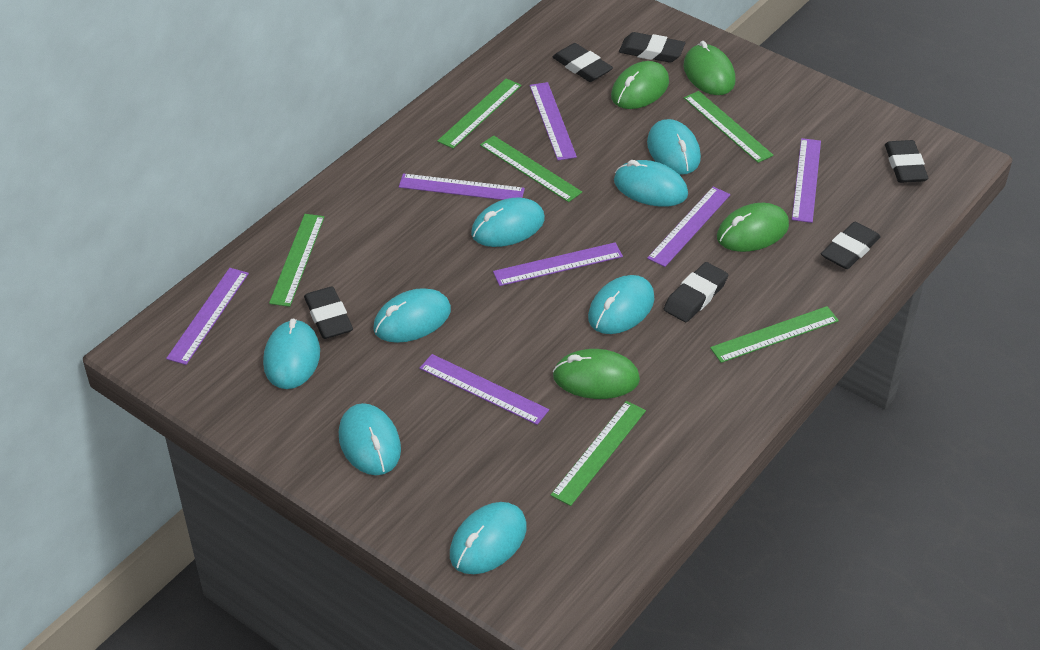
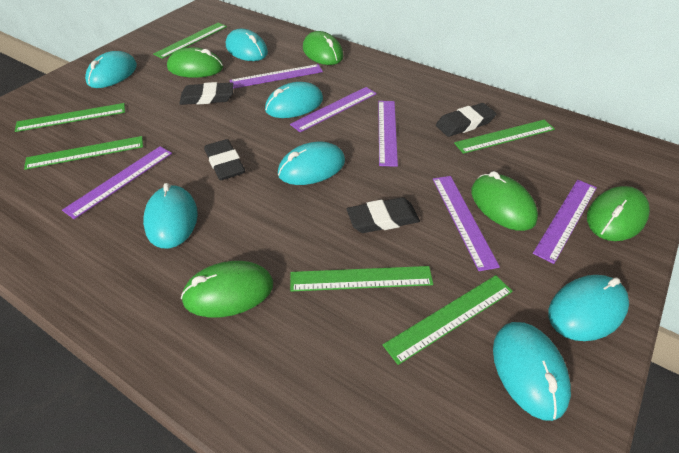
black eraser: 6 -> 4
green mouse: 4 -> 5
purple ruler: 7 -> 6
turquoise mouse: 8 -> 7

